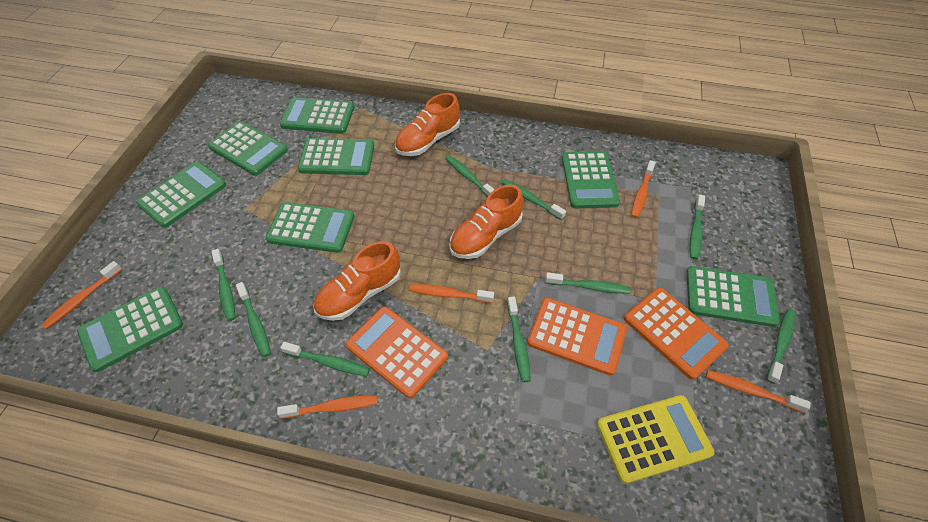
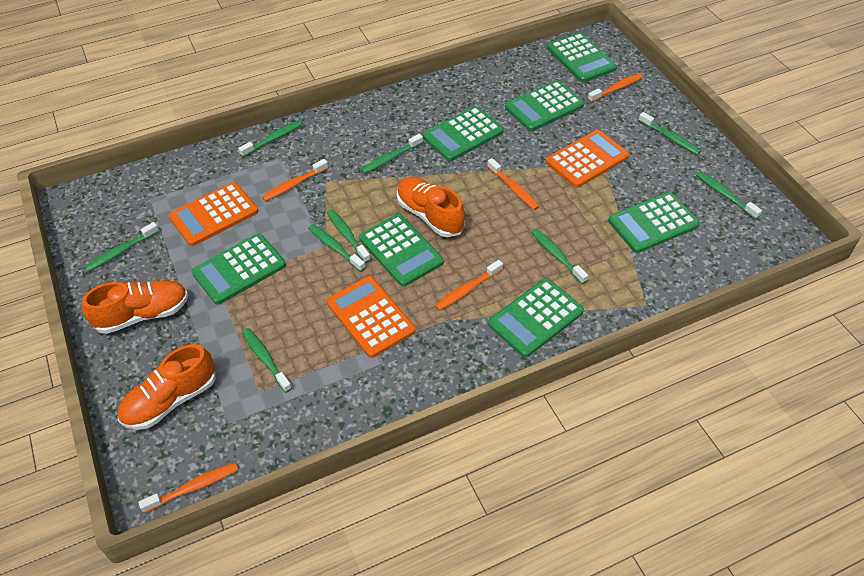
green calculator: 8 -> 7
yellow calculator: 1 -> 0

